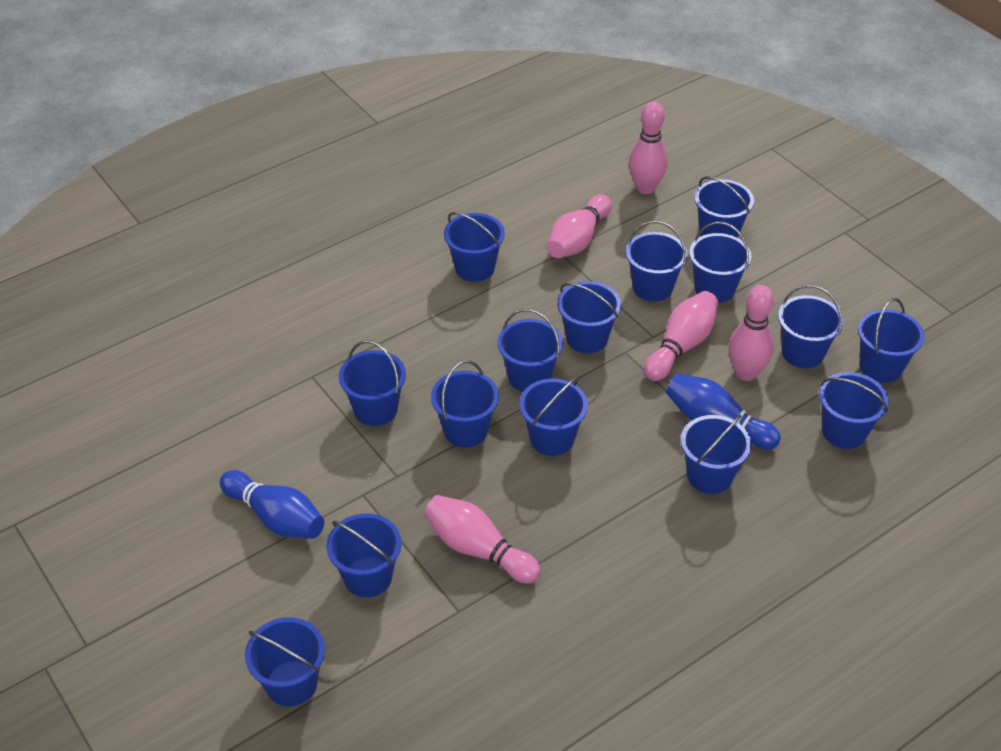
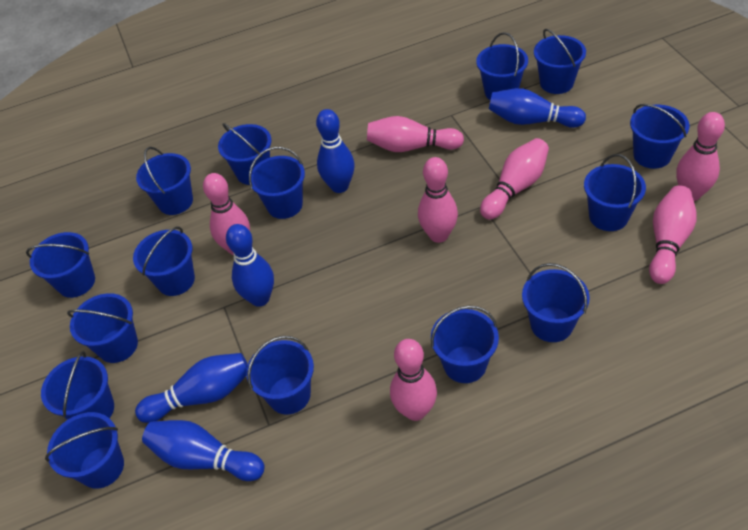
blue bowling pin: 2 -> 5
pink bowling pin: 5 -> 7

